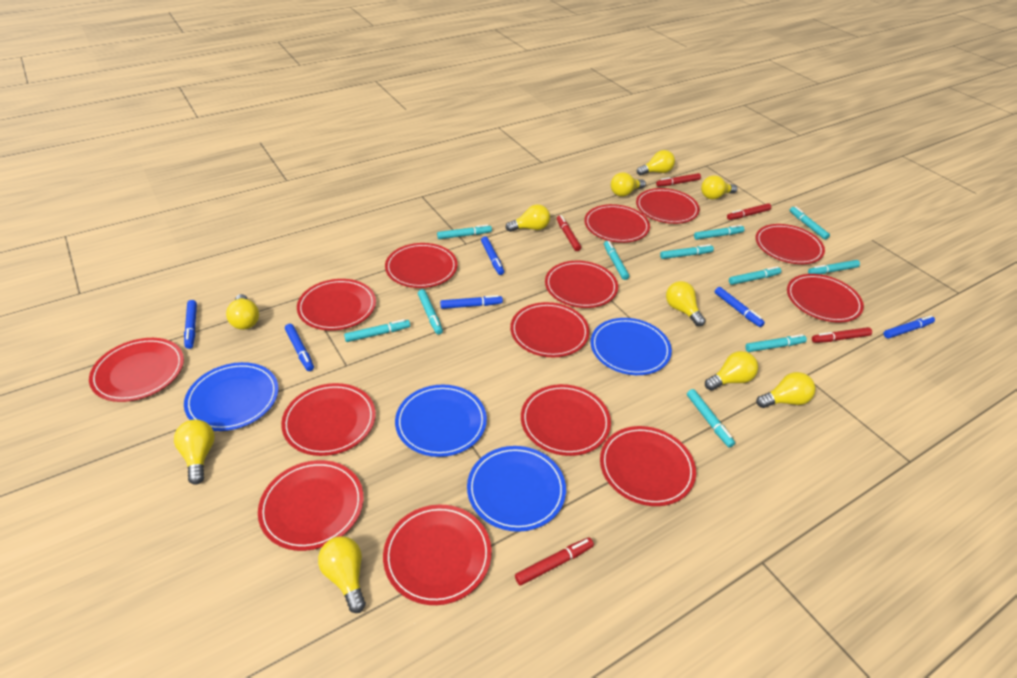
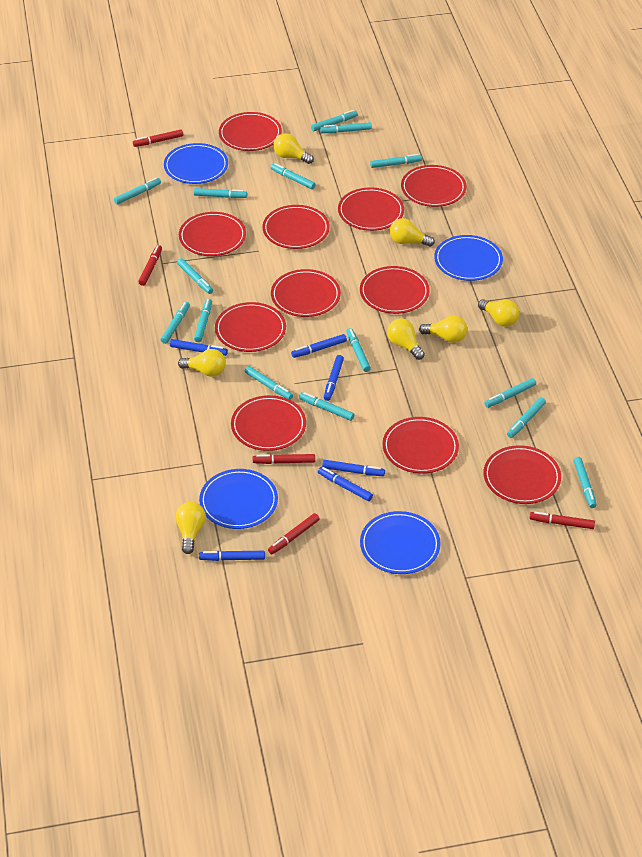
red plate: 14 -> 11
turquoise marker: 11 -> 15
yellow light bulb: 10 -> 7

